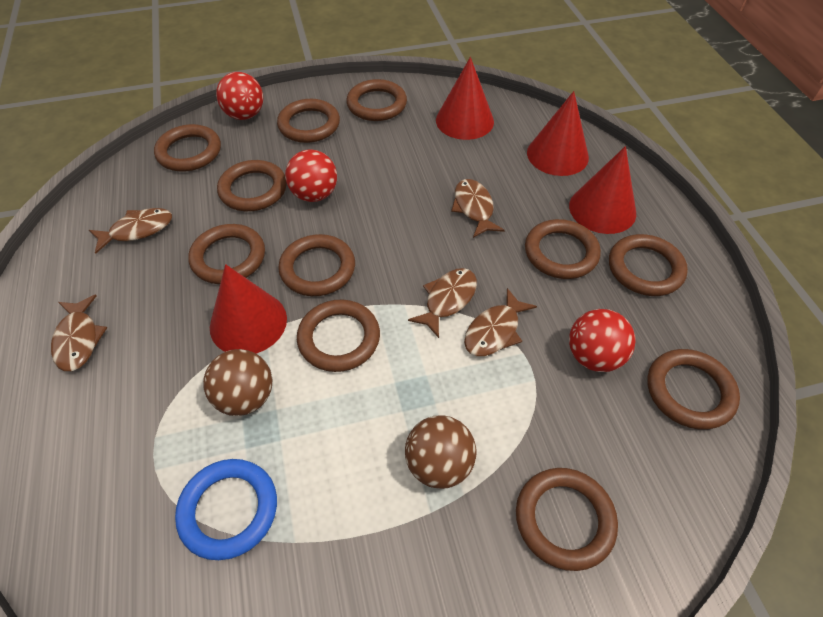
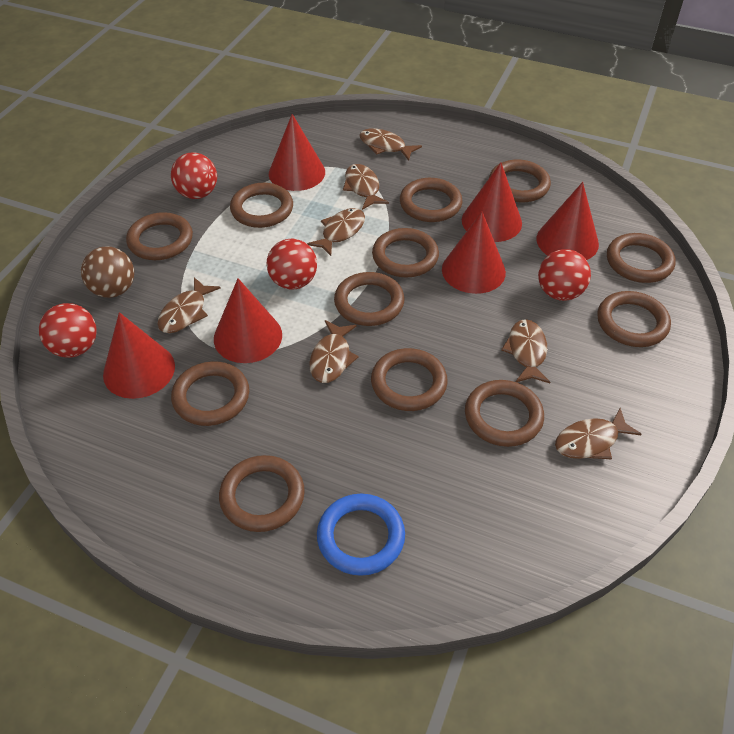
brown ball: 2 -> 1
brown fish: 5 -> 7
brown ring: 11 -> 12
red ball: 3 -> 4
red cone: 4 -> 6

